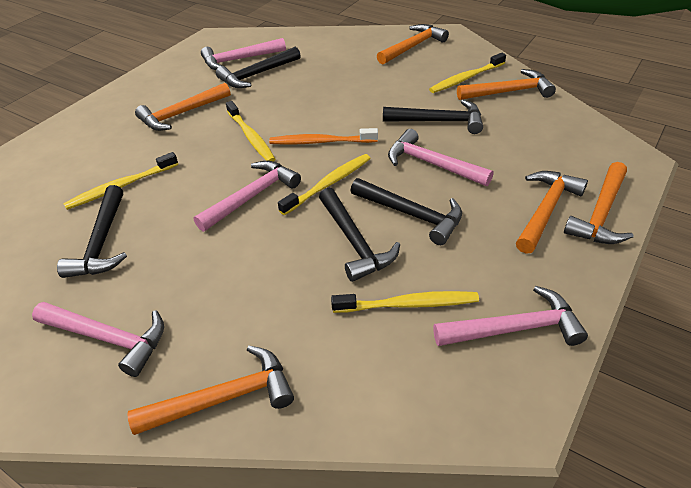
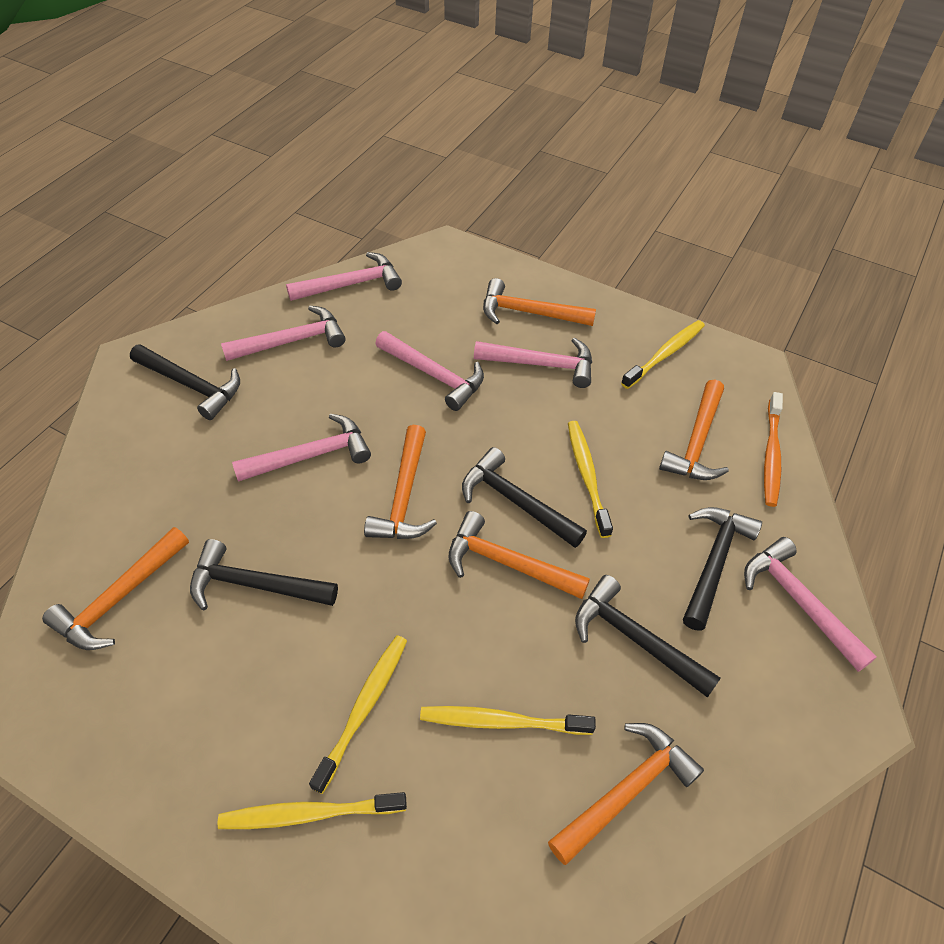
pink hammer: 5 -> 6

